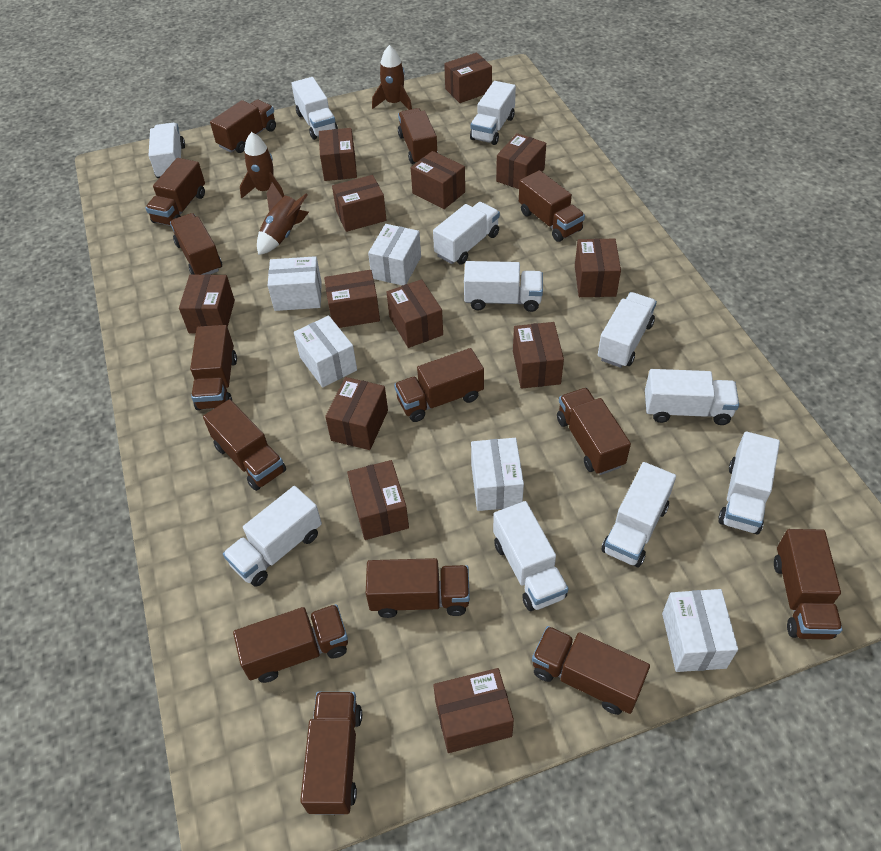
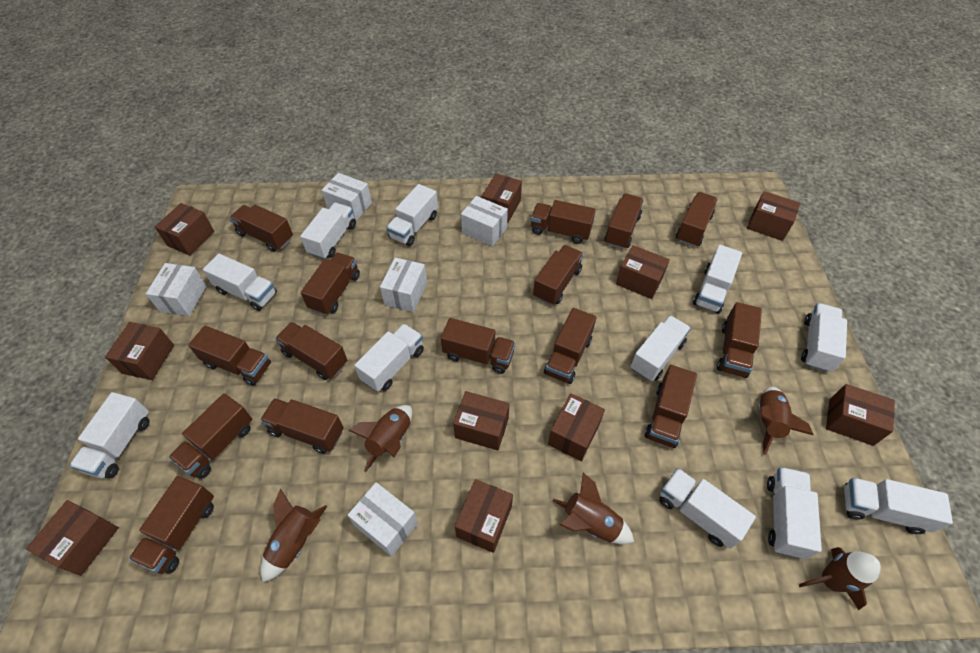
brown box: 13 -> 10
brown rocket: 3 -> 5
brown truck: 14 -> 15

